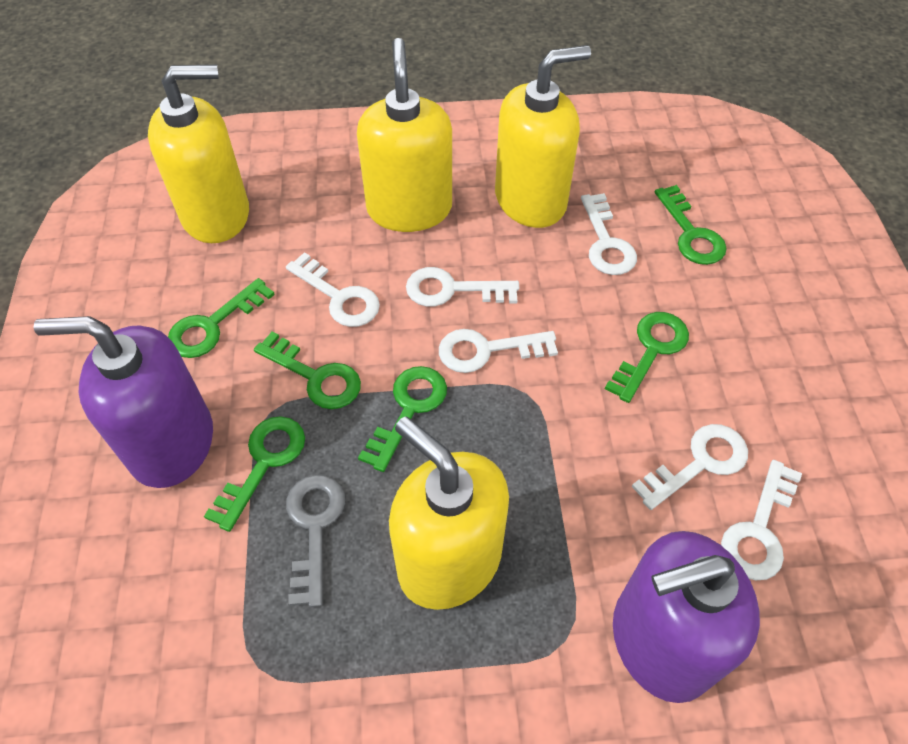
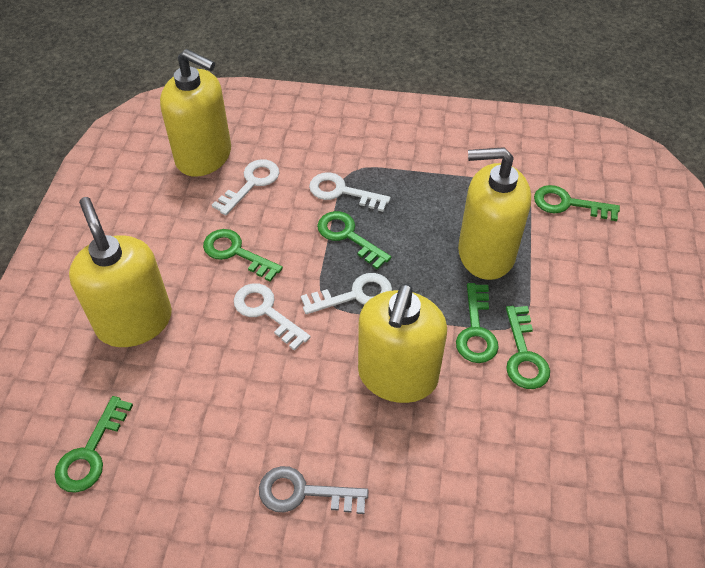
purple soap dispenser: 2 -> 0
white key: 6 -> 4

